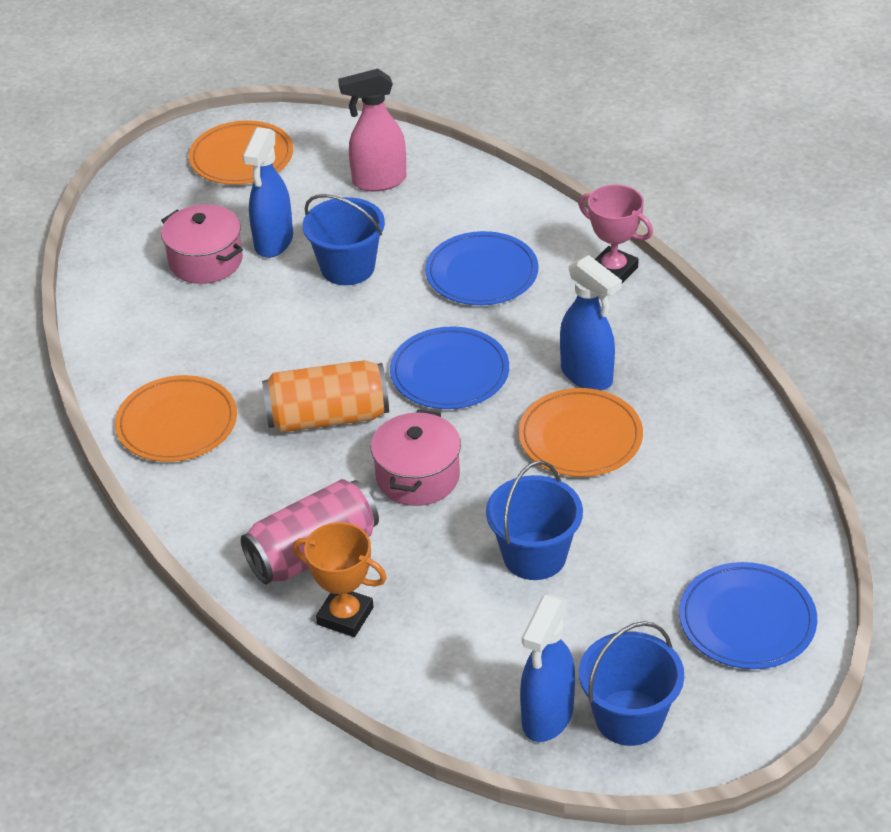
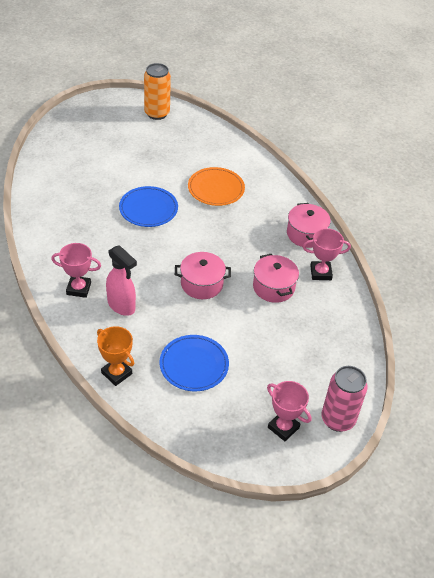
blue bucket: 3 -> 0
blue plate: 3 -> 2
blue spray bottle: 3 -> 0
orange plate: 3 -> 1
pink pot: 2 -> 3
pink trophy: 1 -> 3

